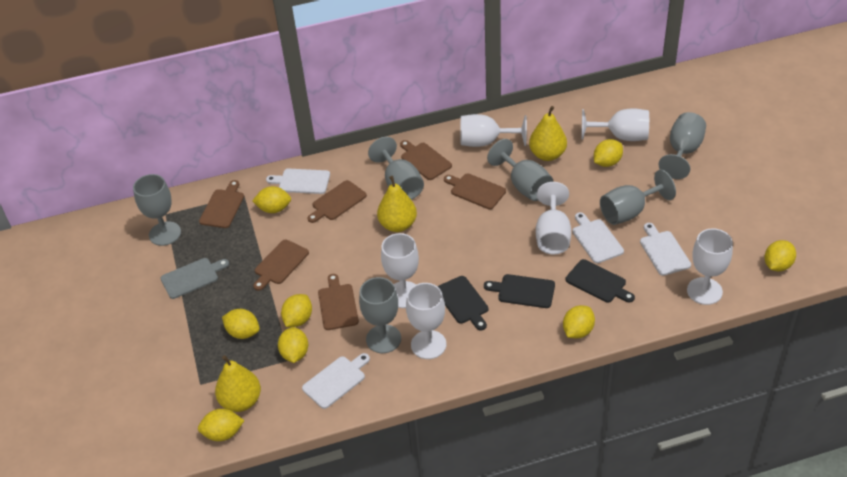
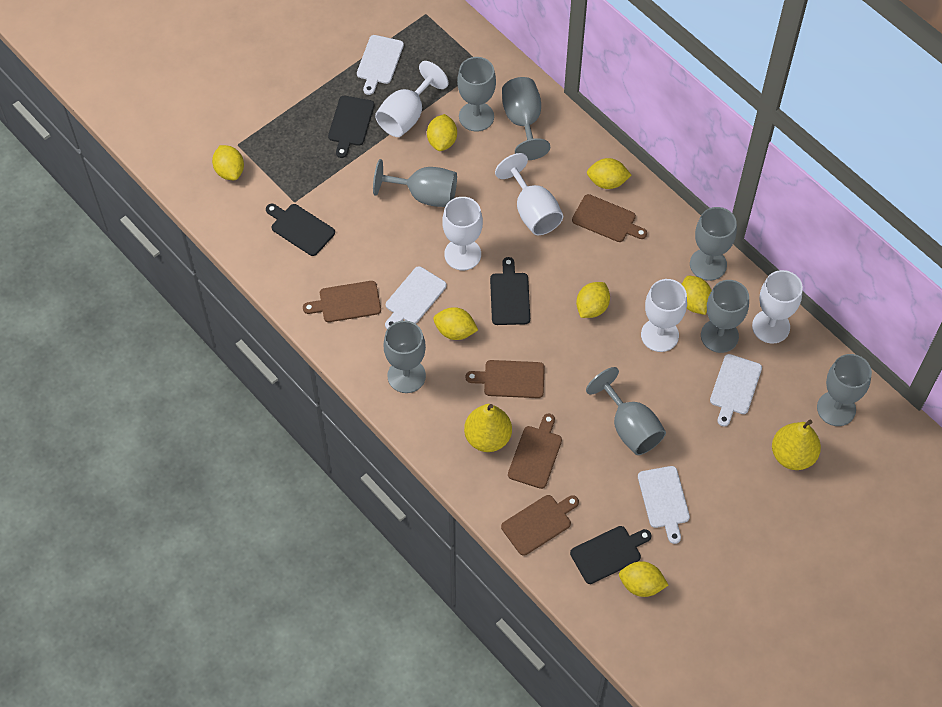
black cutting board: 3 -> 4
brown cutting board: 6 -> 5
grey cutting board: 1 -> 0
grey goblet: 6 -> 8
white goblet: 6 -> 5
yellow lemon: 8 -> 7
yellow pear: 3 -> 2

